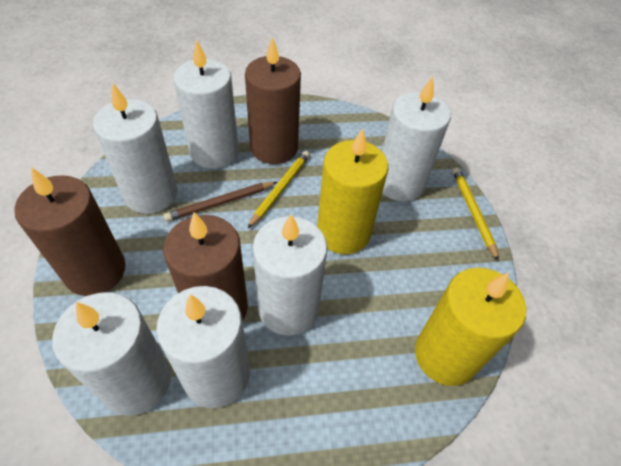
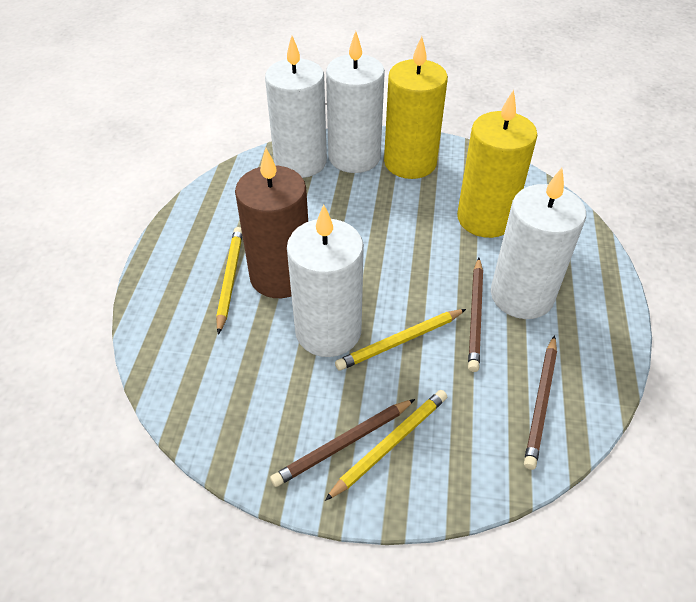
brown candle: 3 -> 1
brown pencil: 1 -> 3
white candle: 6 -> 4
yellow pencil: 2 -> 3

